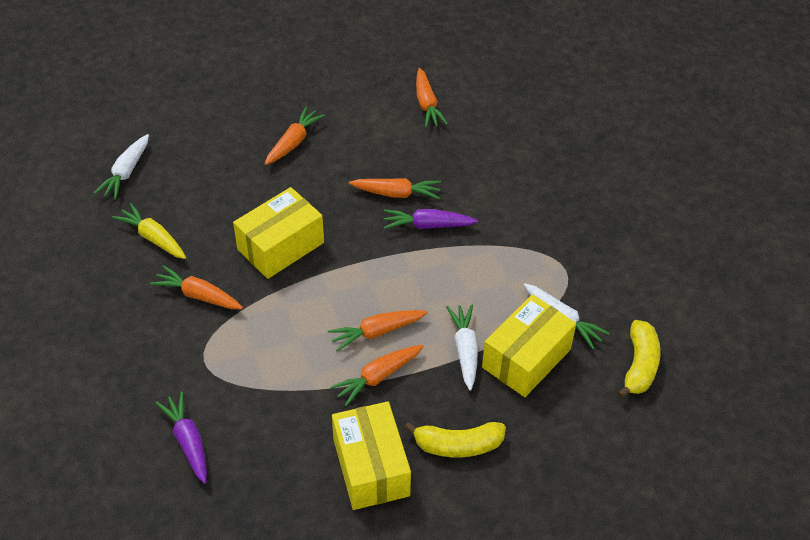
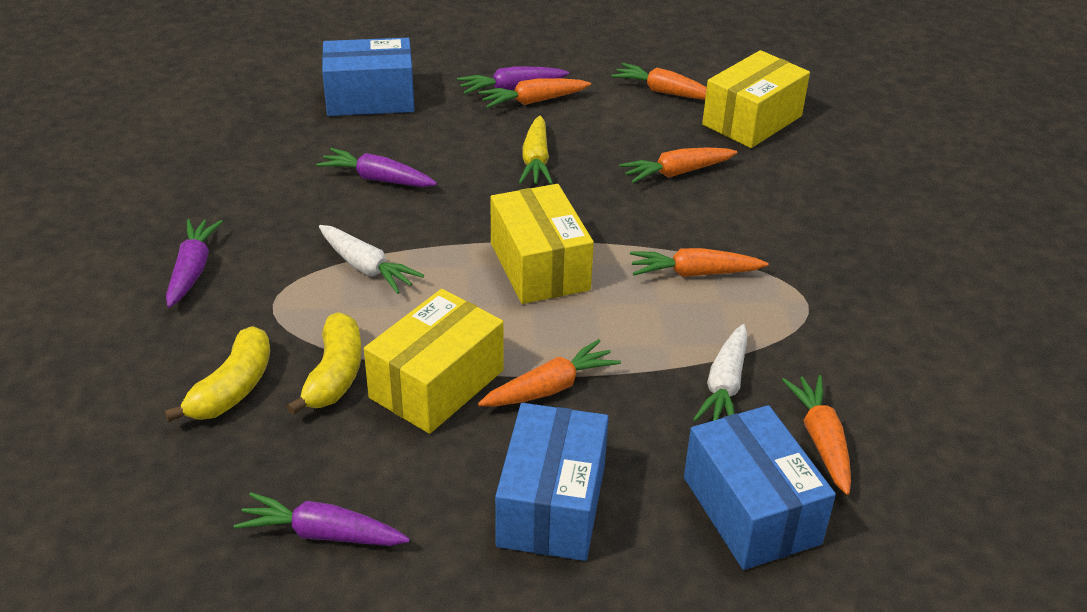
blue box: 0 -> 3
purple carrot: 2 -> 4
white carrot: 3 -> 2

